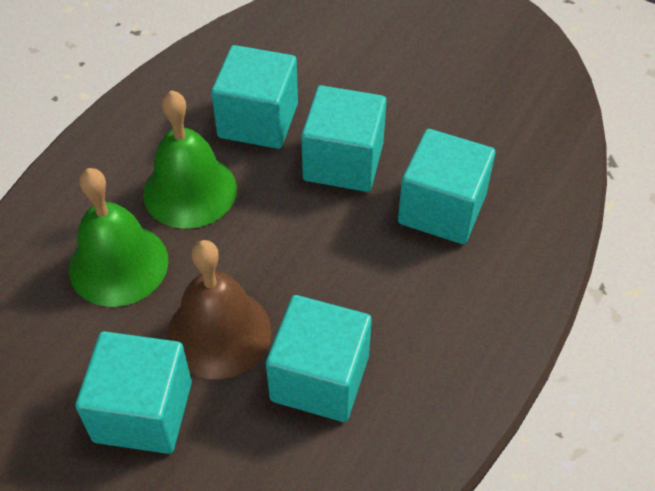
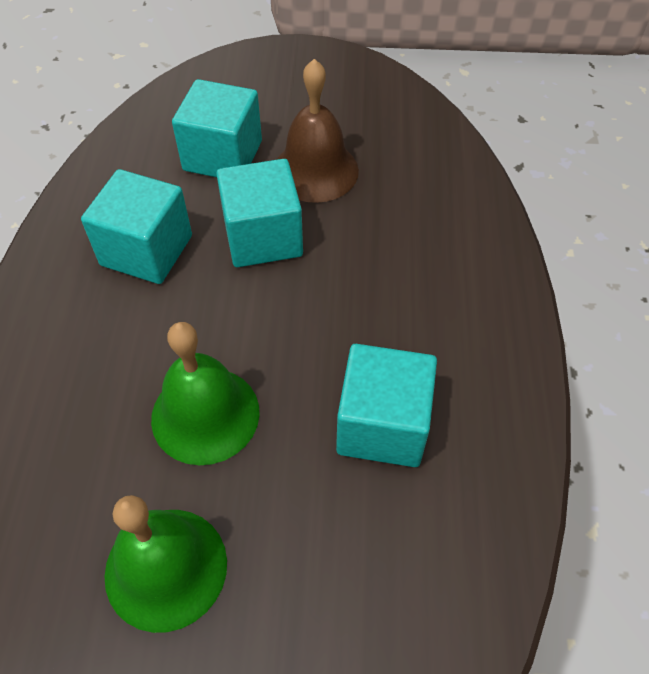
turquoise cube: 5 -> 4

